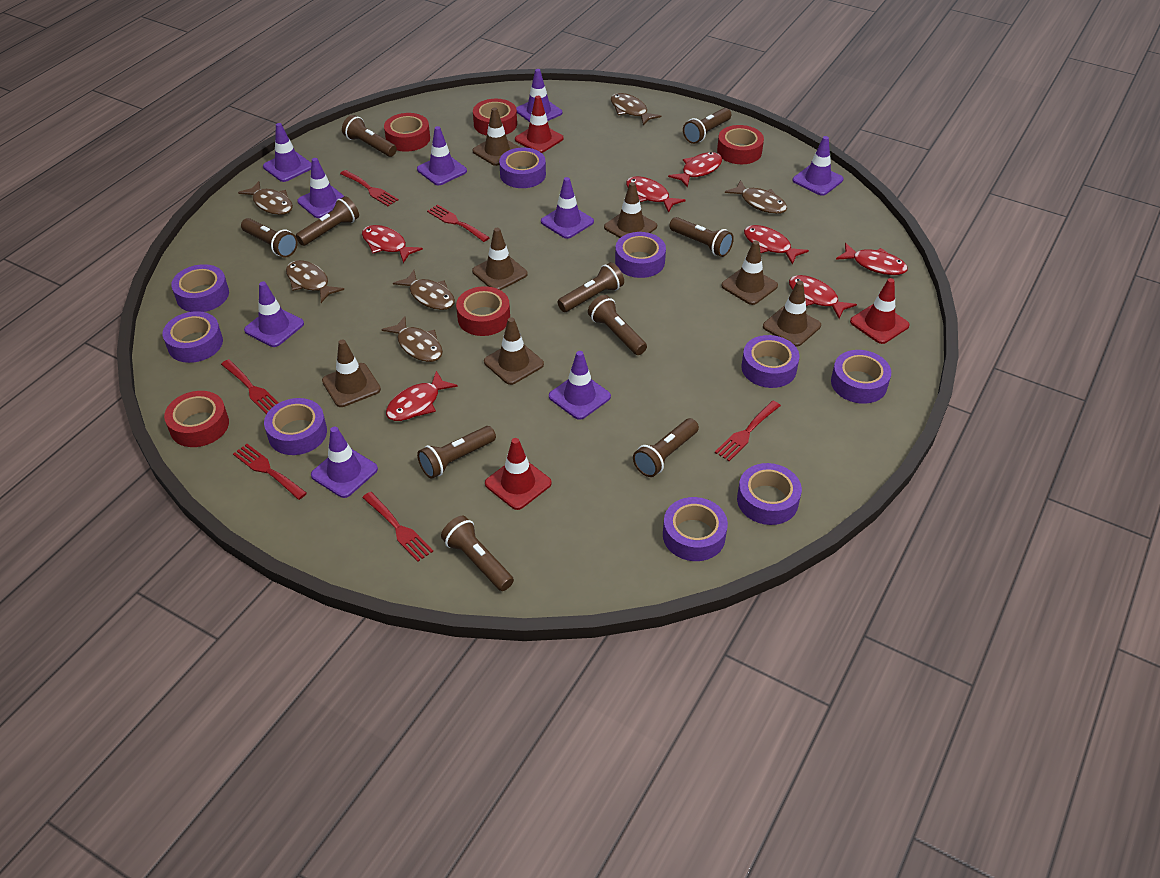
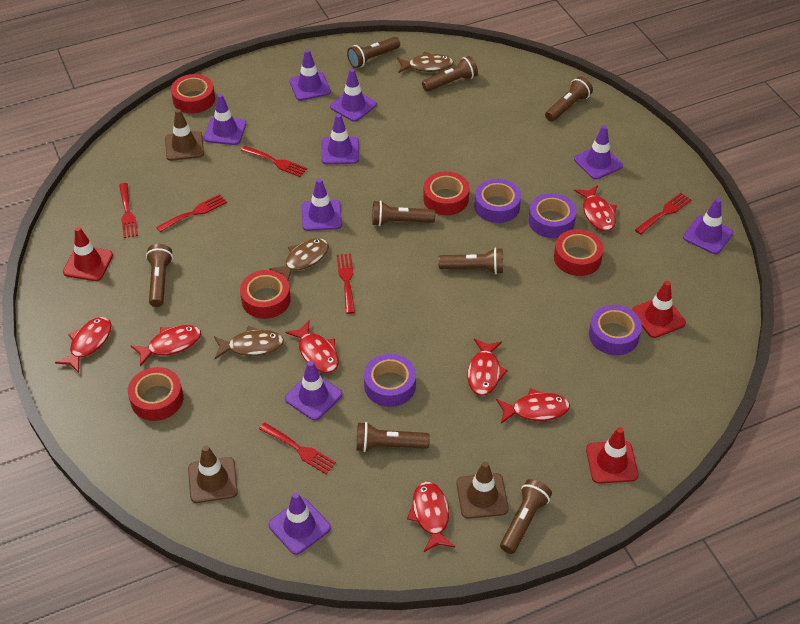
brown fish: 6 -> 3
brown flashlight: 10 -> 8
brown traffic cone: 7 -> 3
purple tape: 9 -> 4

